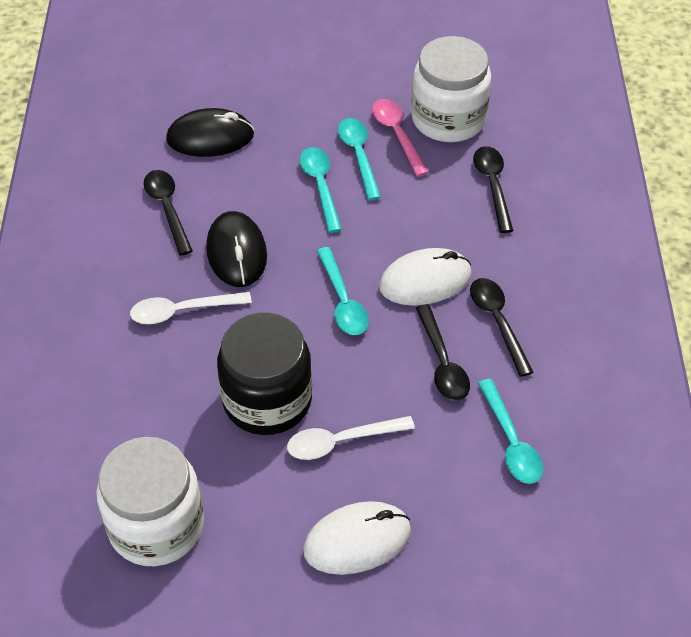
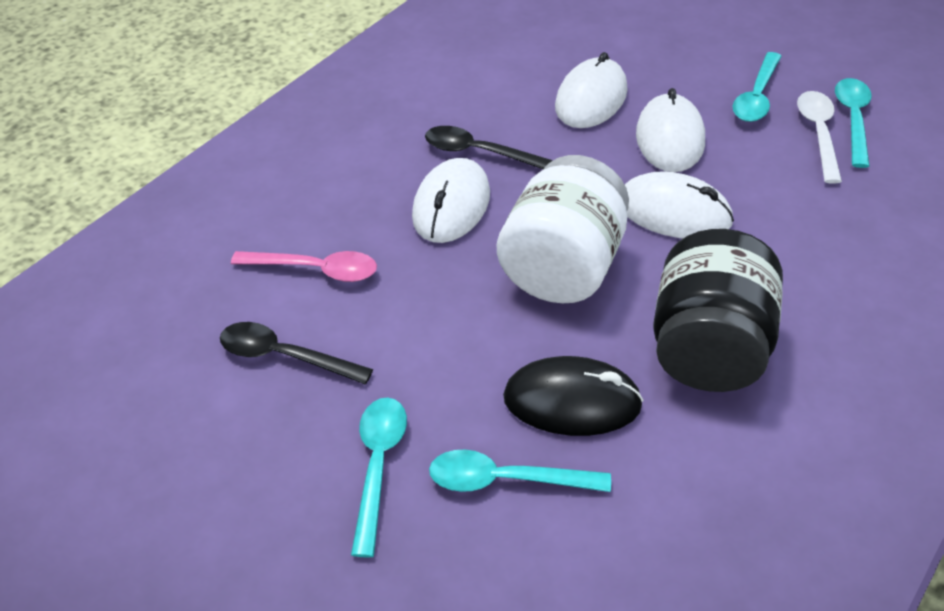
black mouse: 2 -> 1
black spoon: 4 -> 2
white jar: 2 -> 1
white mouse: 2 -> 4
white spoon: 2 -> 1

